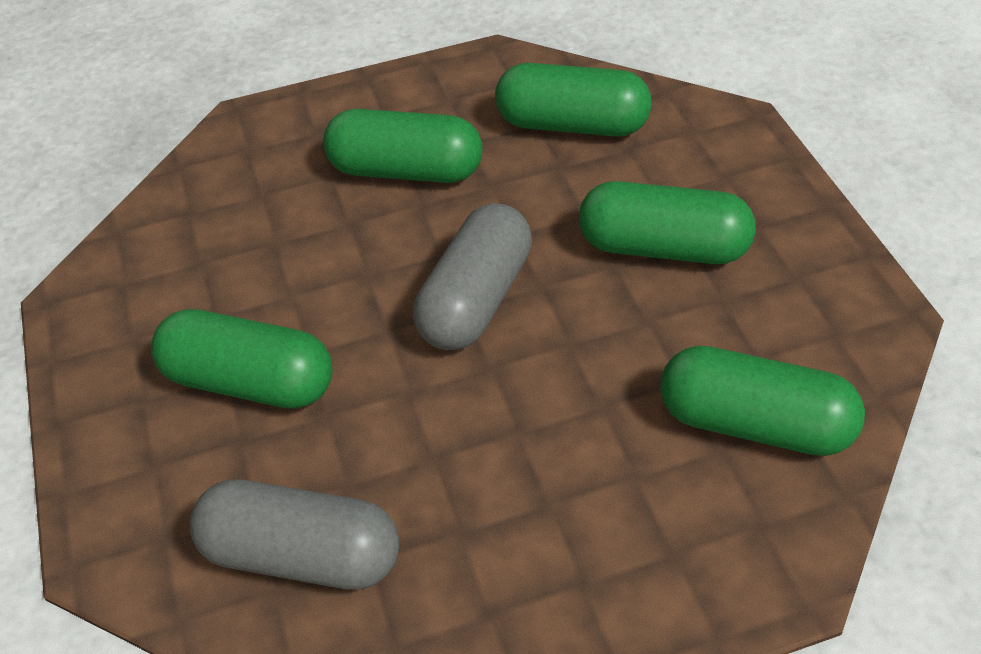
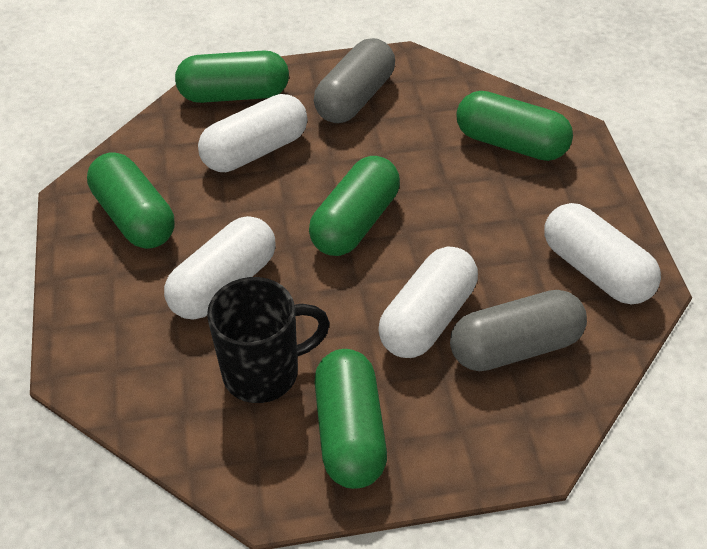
black mug: 0 -> 1
white capsule: 0 -> 4

